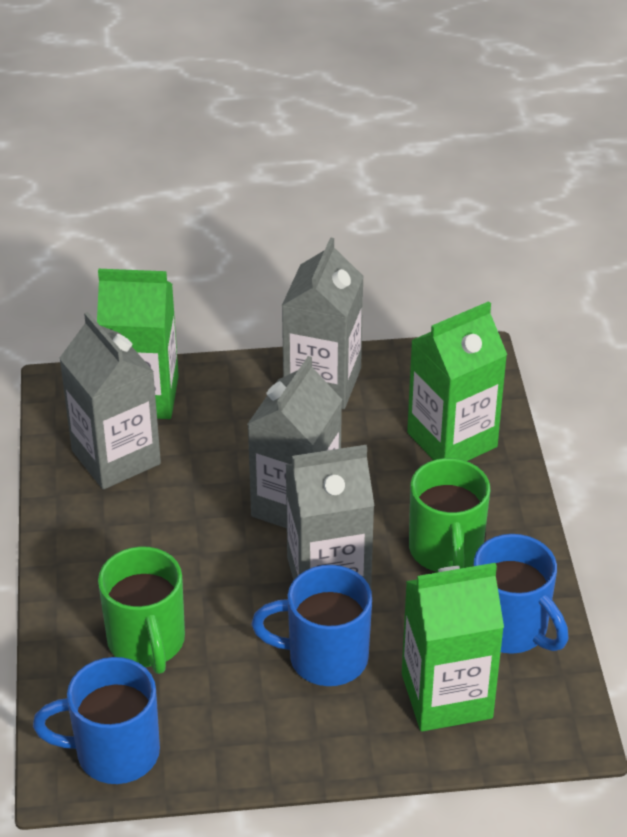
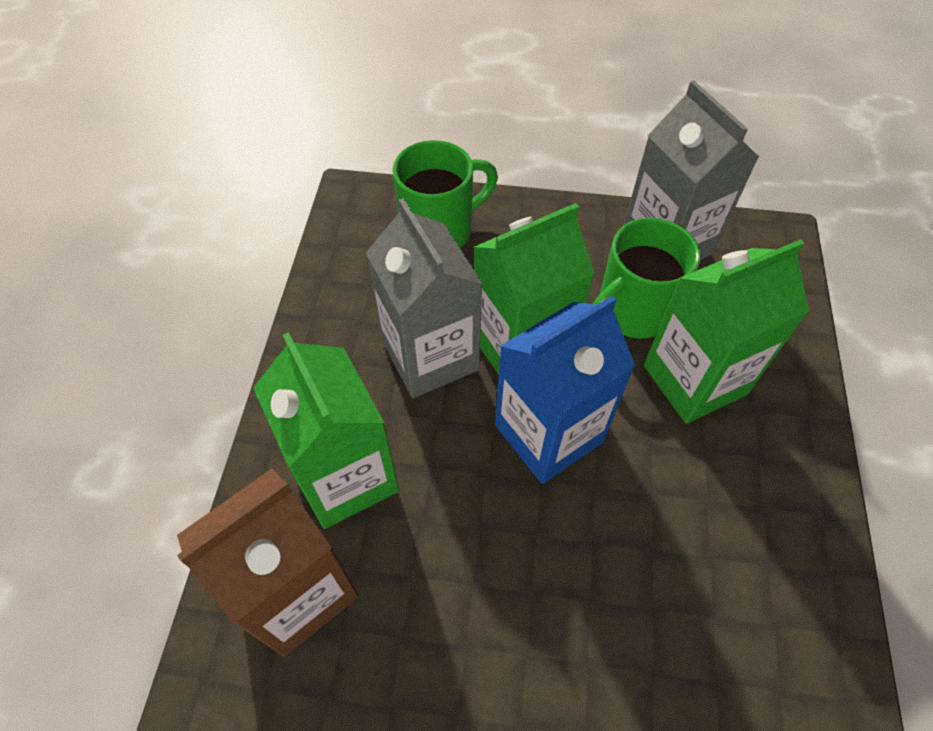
blue carton: 0 -> 1
blue mug: 3 -> 0
brown carton: 0 -> 1
grey carton: 4 -> 2

